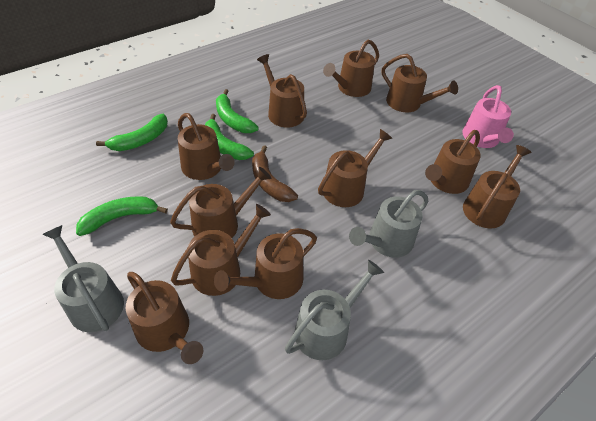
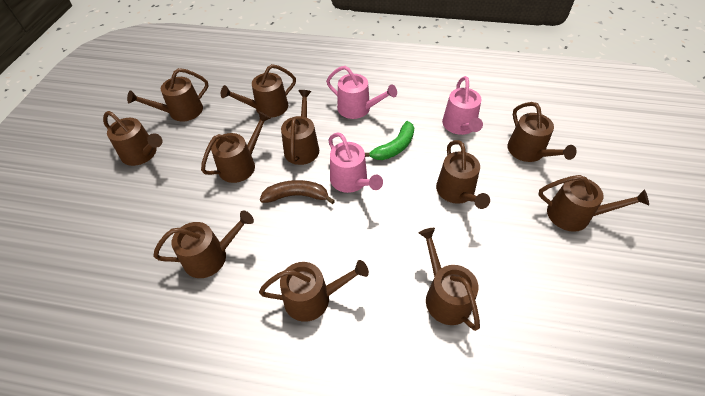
green banana: 4 -> 1
grey watering can: 3 -> 0
pink watering can: 1 -> 3

